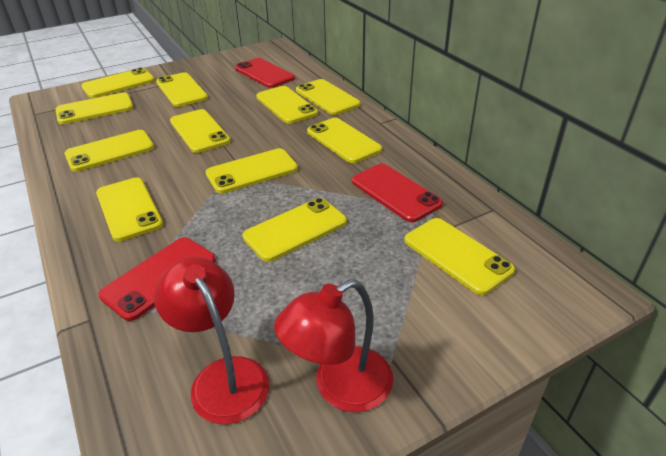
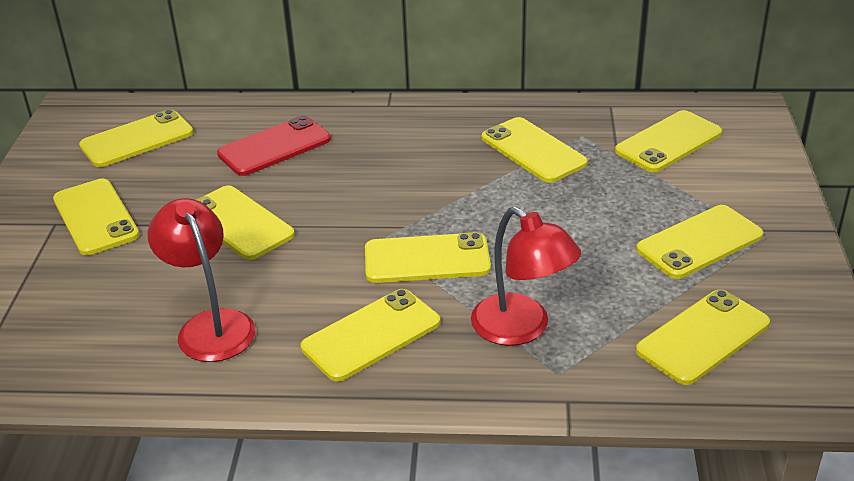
red phone: 3 -> 1
yellow phone: 12 -> 9

